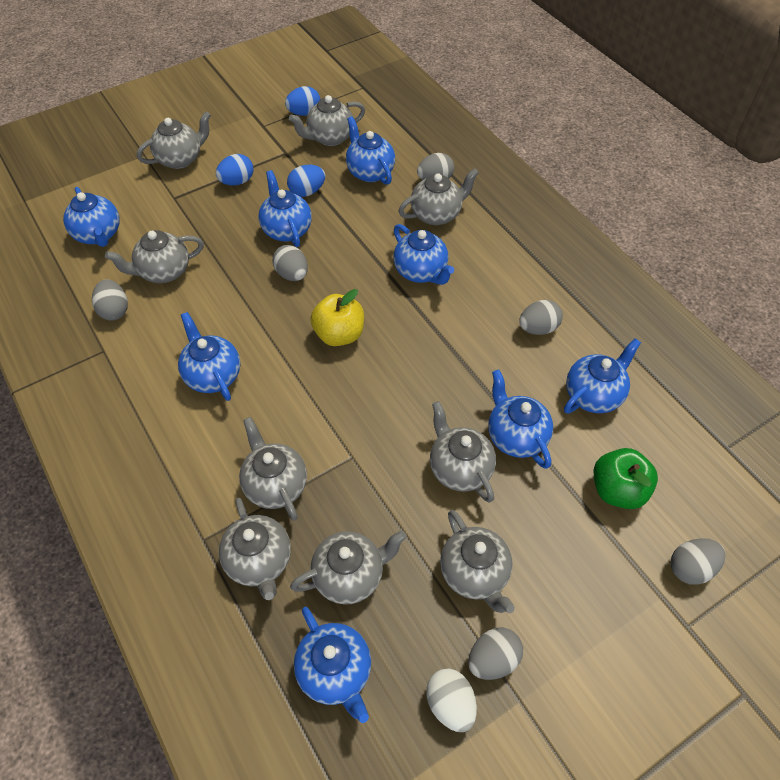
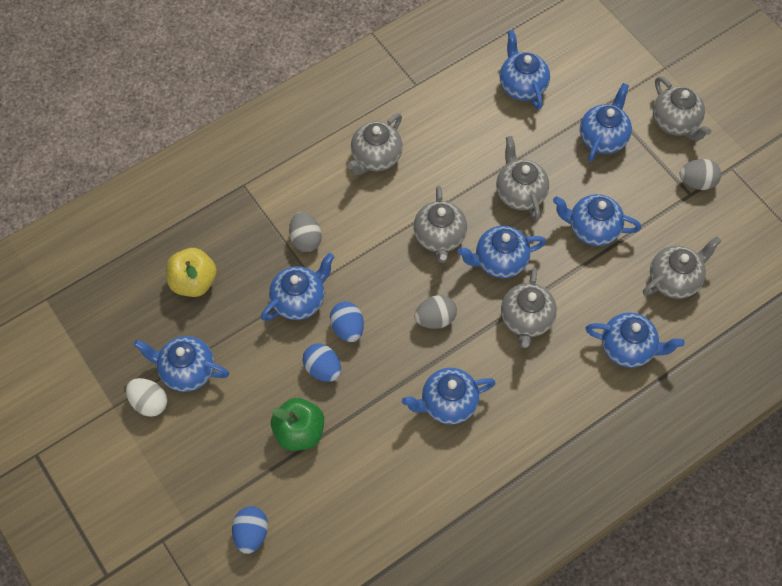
grey egg: 6 -> 3
grey teapot: 9 -> 6

